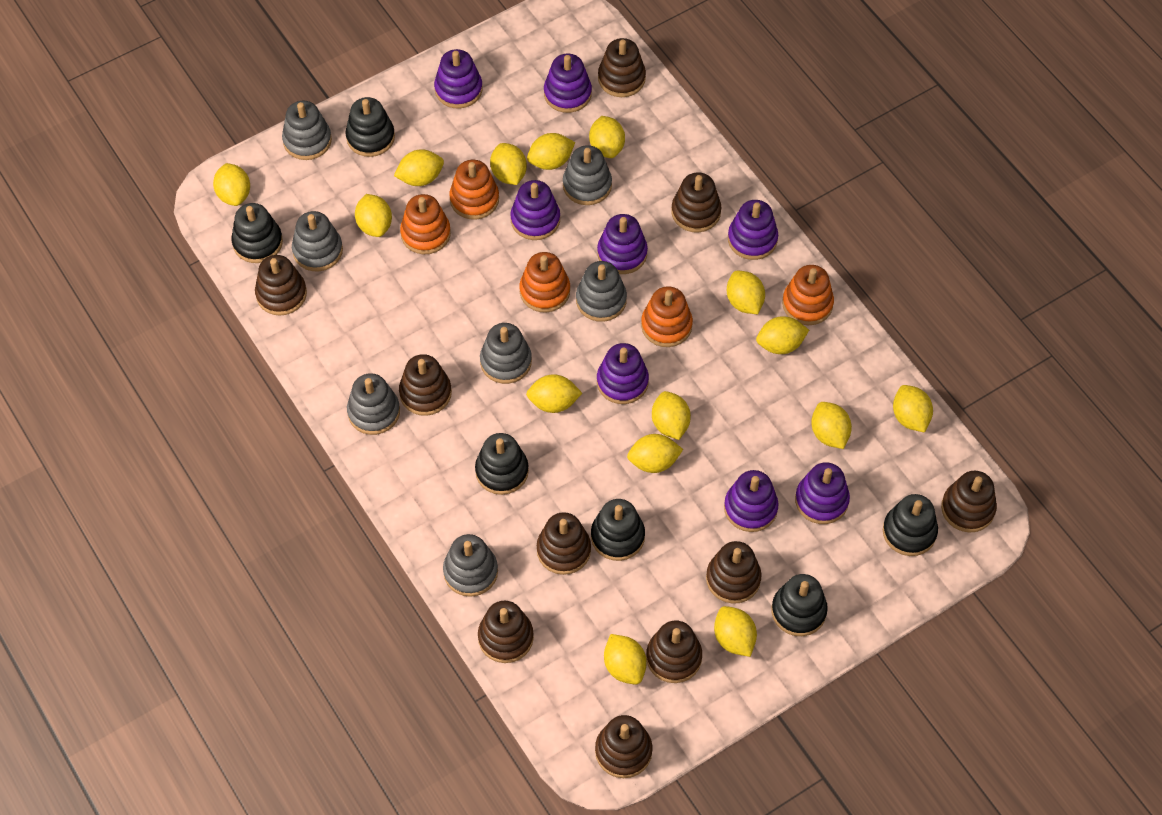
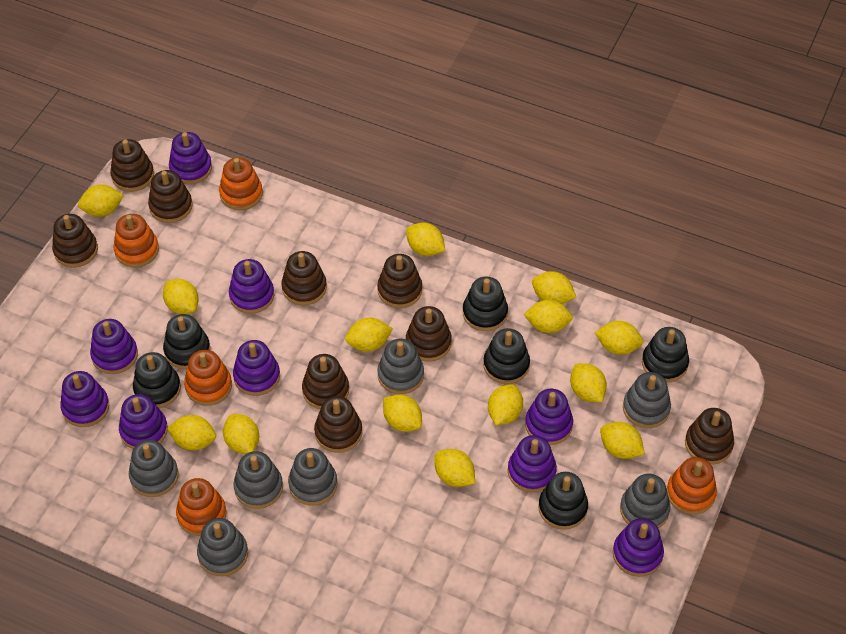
brown stacking toy: 10 -> 9
purple stacking toy: 8 -> 9
yellow lemon: 15 -> 14

